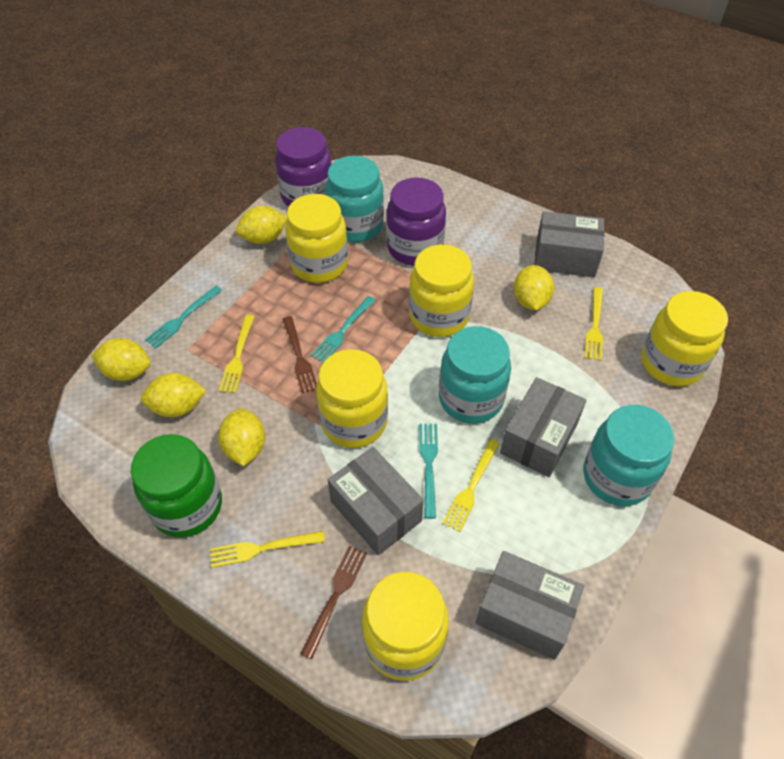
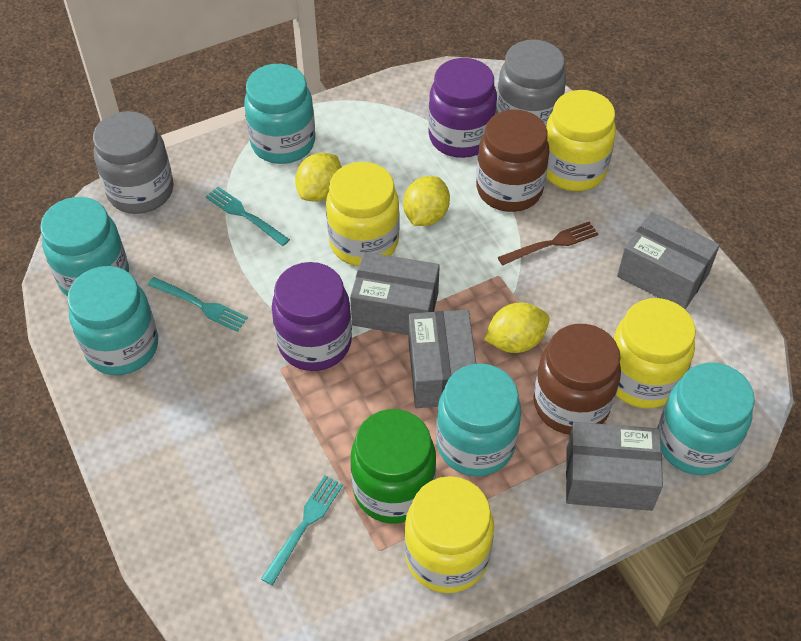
brown fork: 2 -> 1
brown jar: 0 -> 2
grey jar: 0 -> 2
turquoise jar: 3 -> 5
yellow fork: 4 -> 0
yellow jar: 5 -> 4
yellow lemon: 5 -> 3

